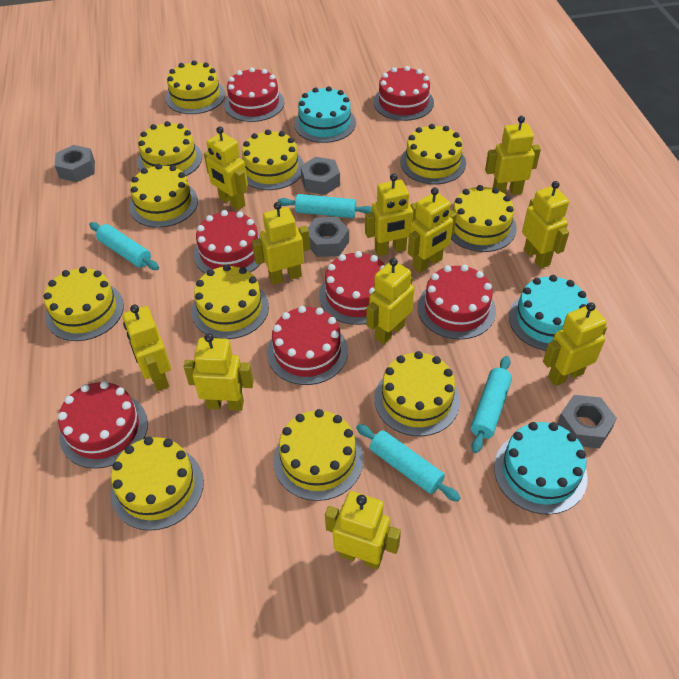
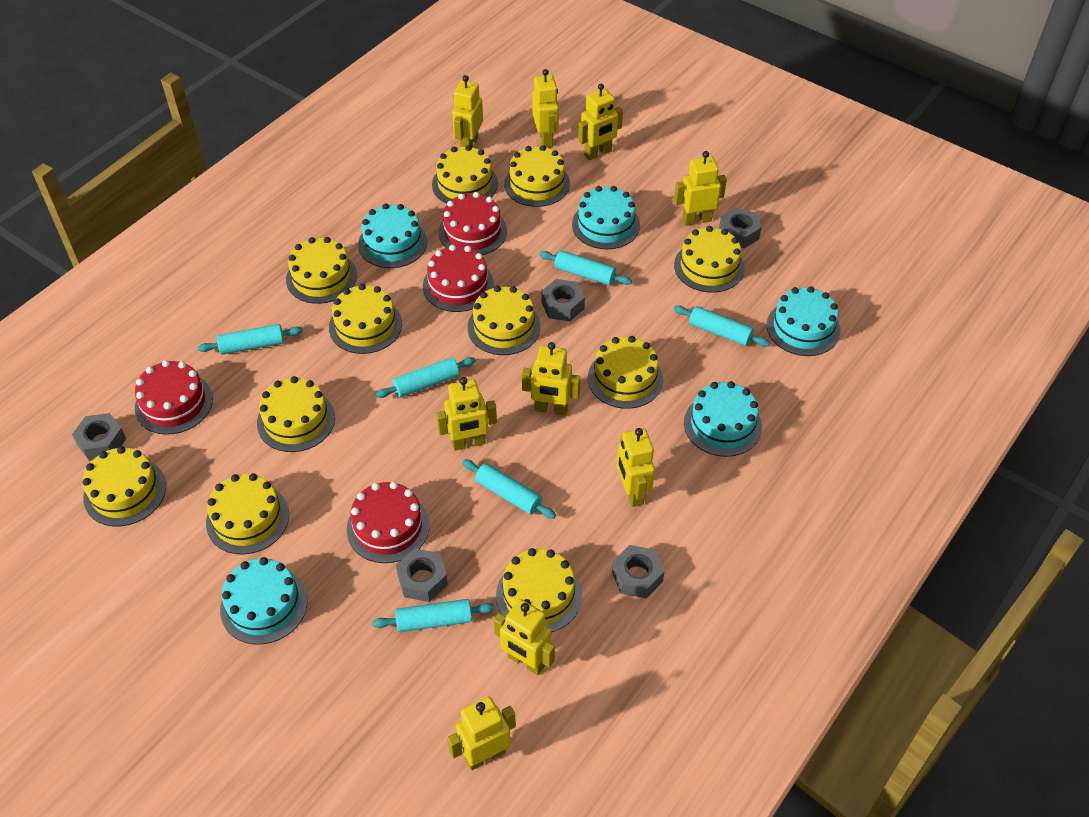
grey nut: 4 -> 5
red cake: 7 -> 4
turquoise cake: 3 -> 5
turquoise rolling pin: 4 -> 6
yellow robot: 11 -> 9

